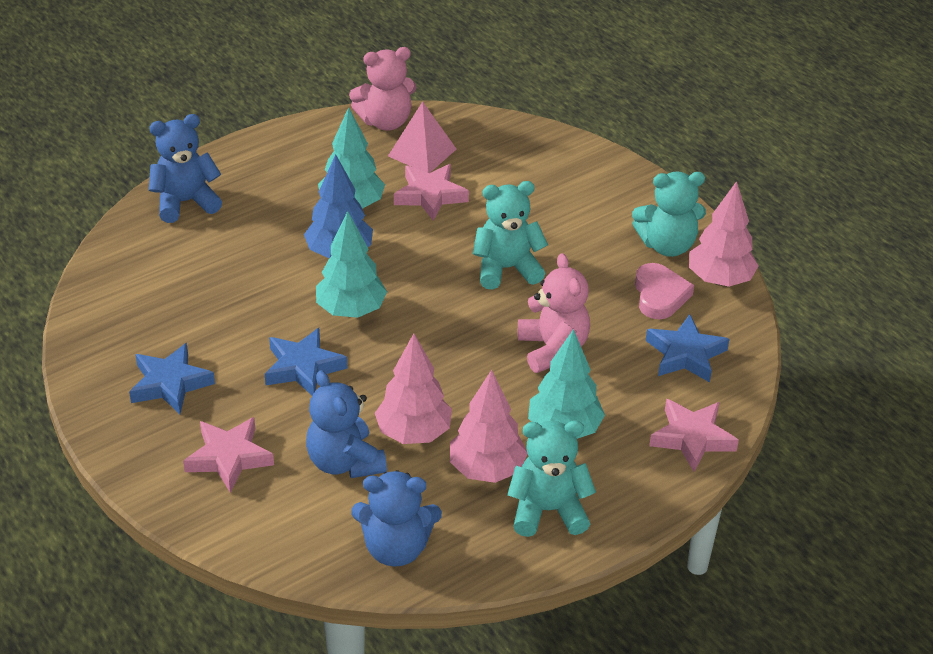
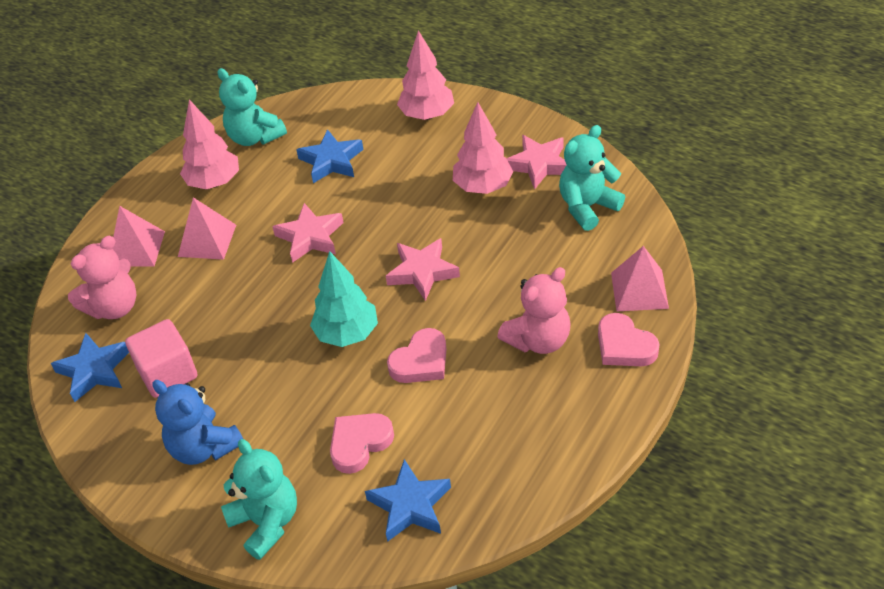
blue teddy bear: 3 -> 1
blue tree: 1 -> 0
pink cube: 0 -> 1
pink heart: 1 -> 3
pink pyramid: 1 -> 3
turquoise tree: 3 -> 1

